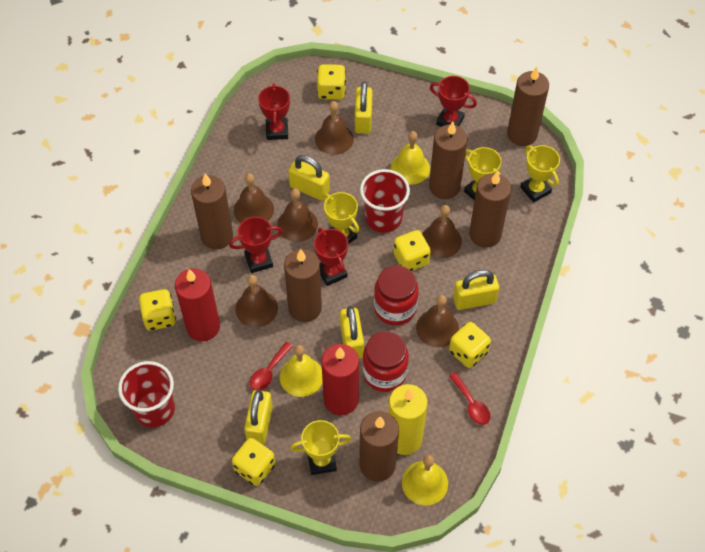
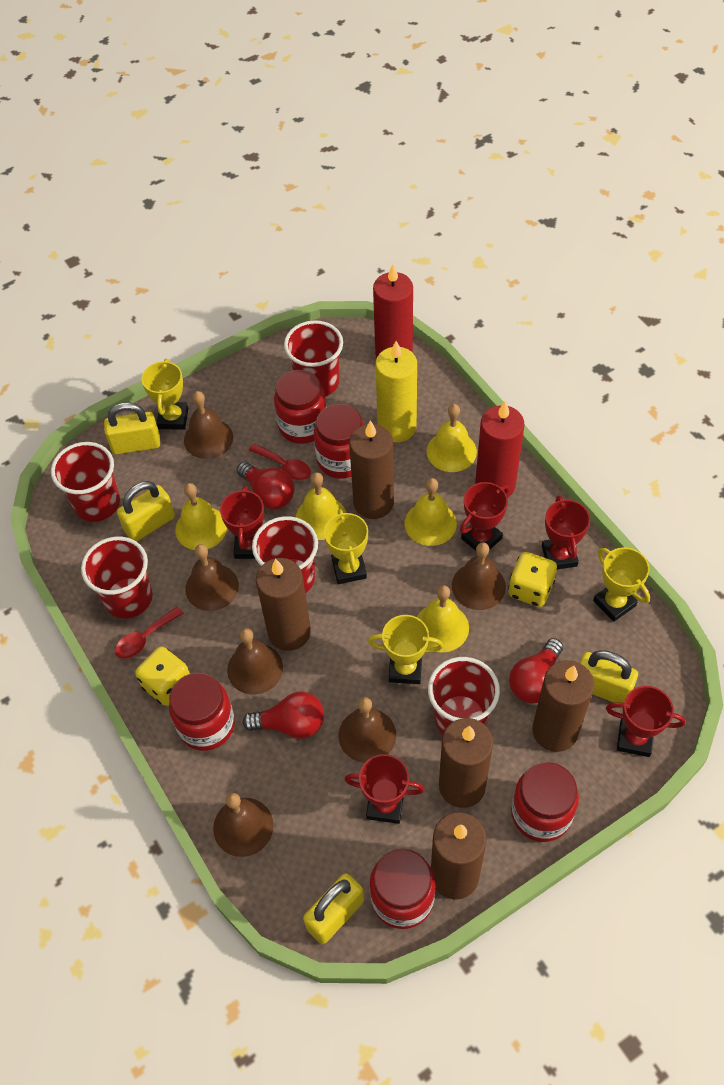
brown candle: 6 -> 5
red cup: 2 -> 5
red jar: 2 -> 5
red light bulb: 0 -> 3
red trophy: 4 -> 5
yellow bell: 3 -> 5
yellow dice: 5 -> 2
yellow padlock: 5 -> 4

